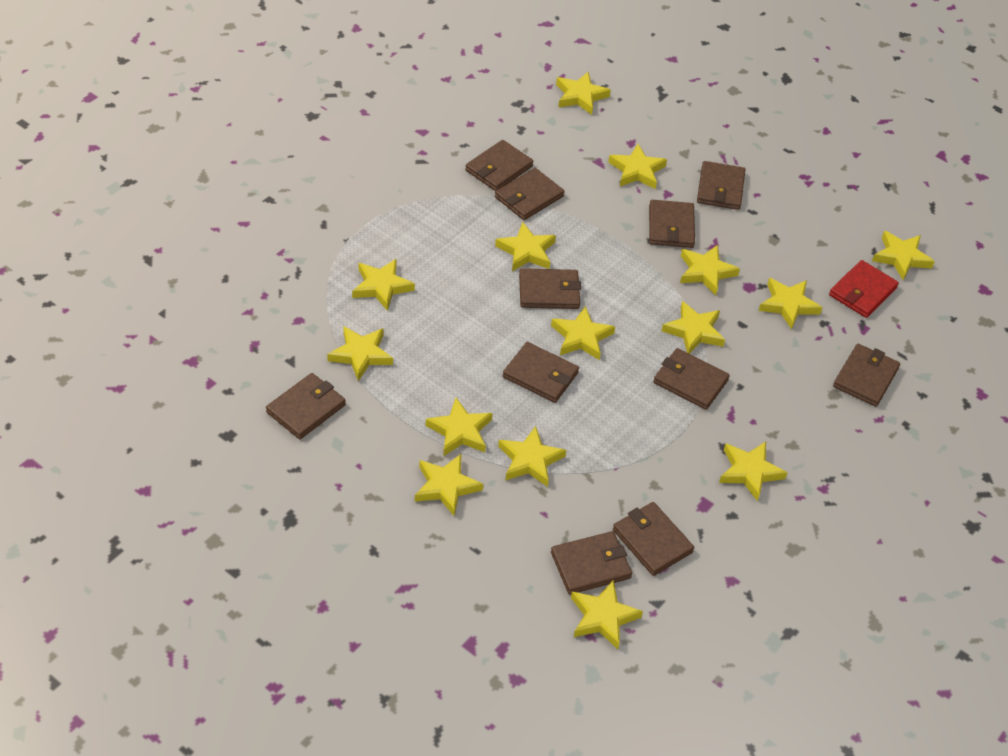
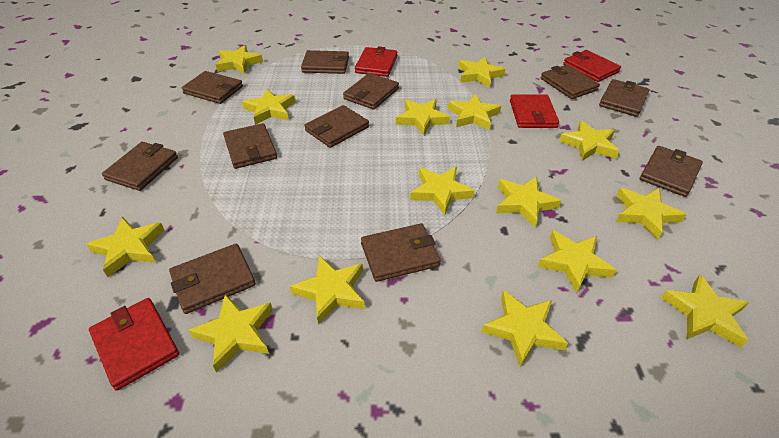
red wallet: 1 -> 4

